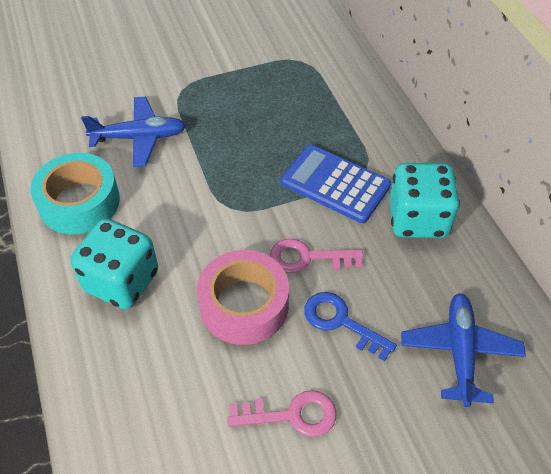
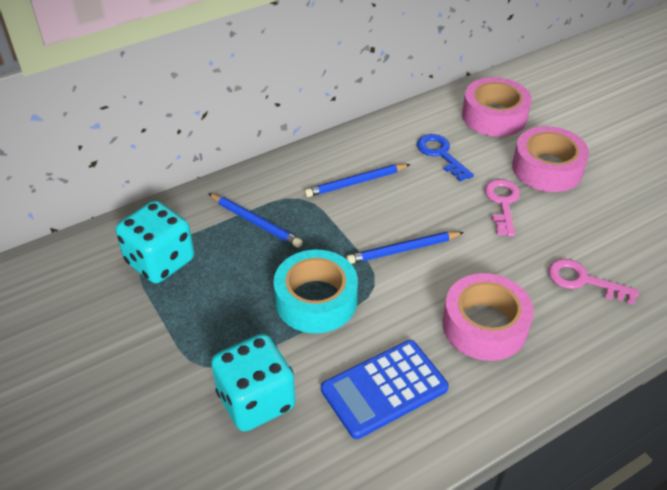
blue pencil: 0 -> 3
blue plane: 2 -> 0
pink tape: 1 -> 3

